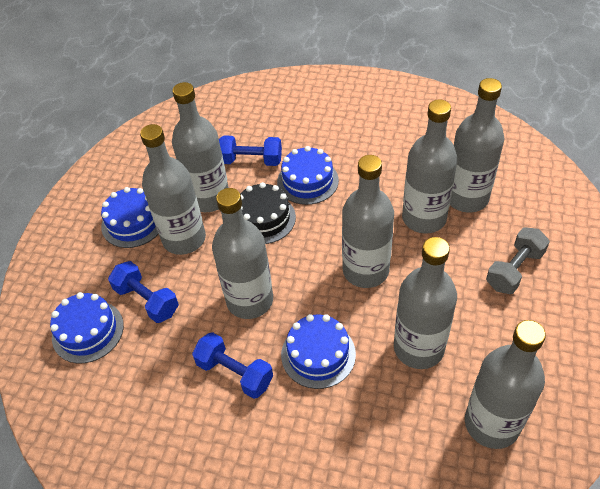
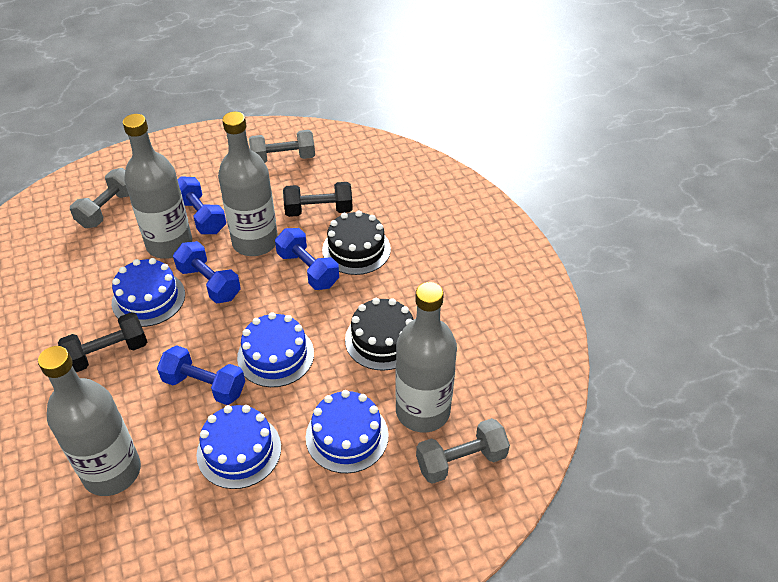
black cake: 1 -> 2
black dumbbell: 0 -> 2
blue dumbbell: 3 -> 4
grey bottle: 8 -> 4
grey dumbbell: 1 -> 3

